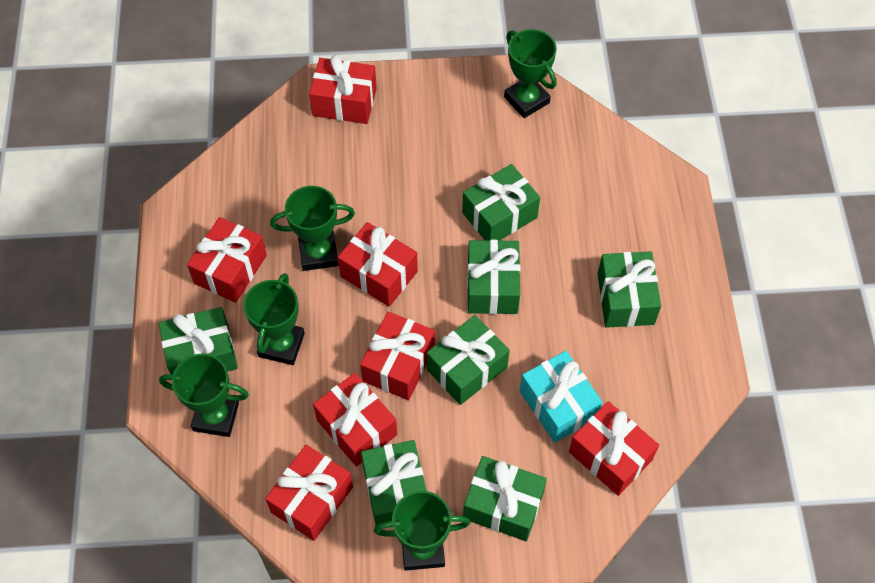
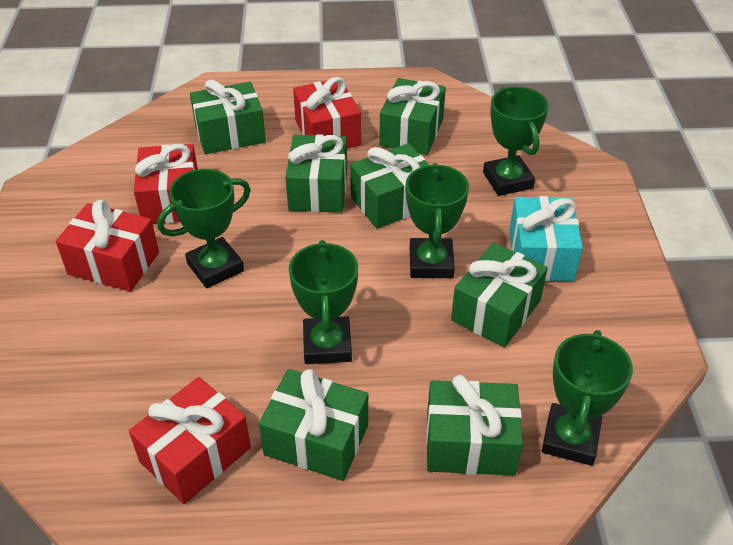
red gift: 7 -> 4

